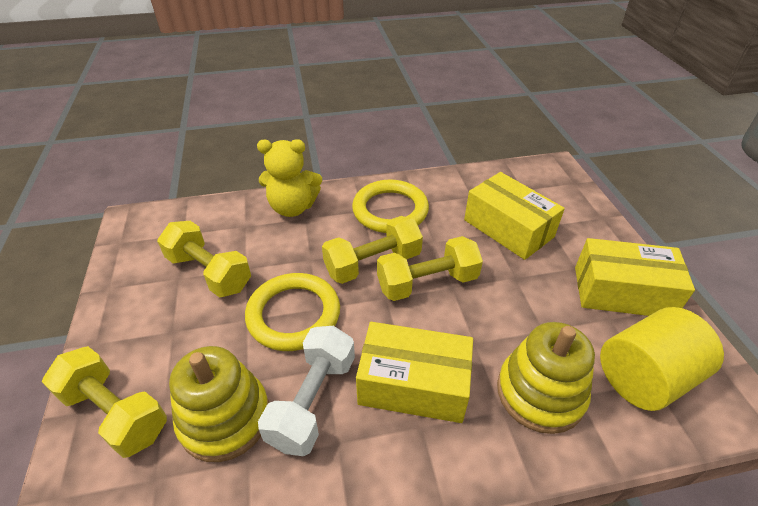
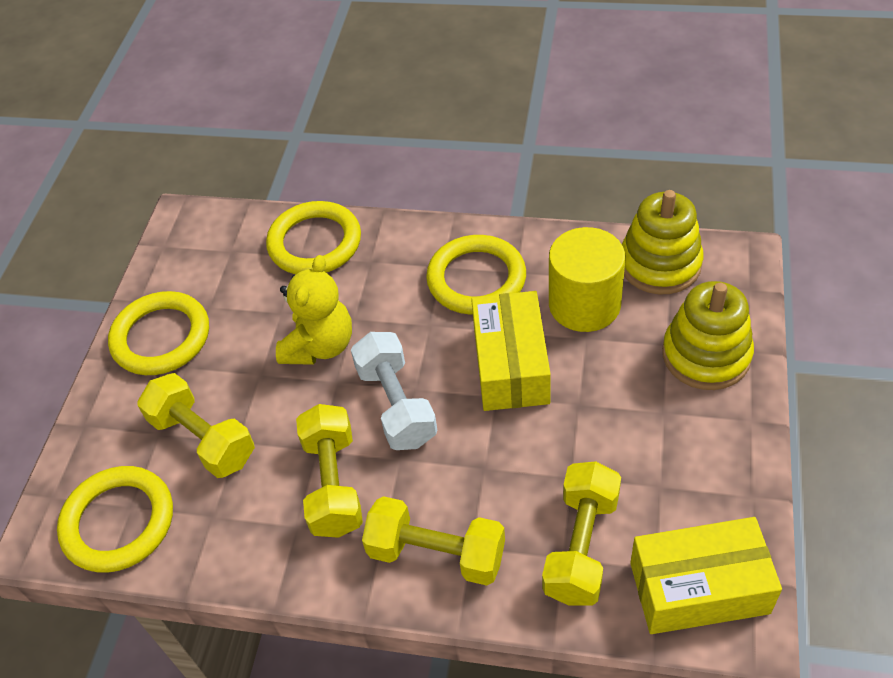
yellow box: 3 -> 2
yellow ring: 2 -> 4

